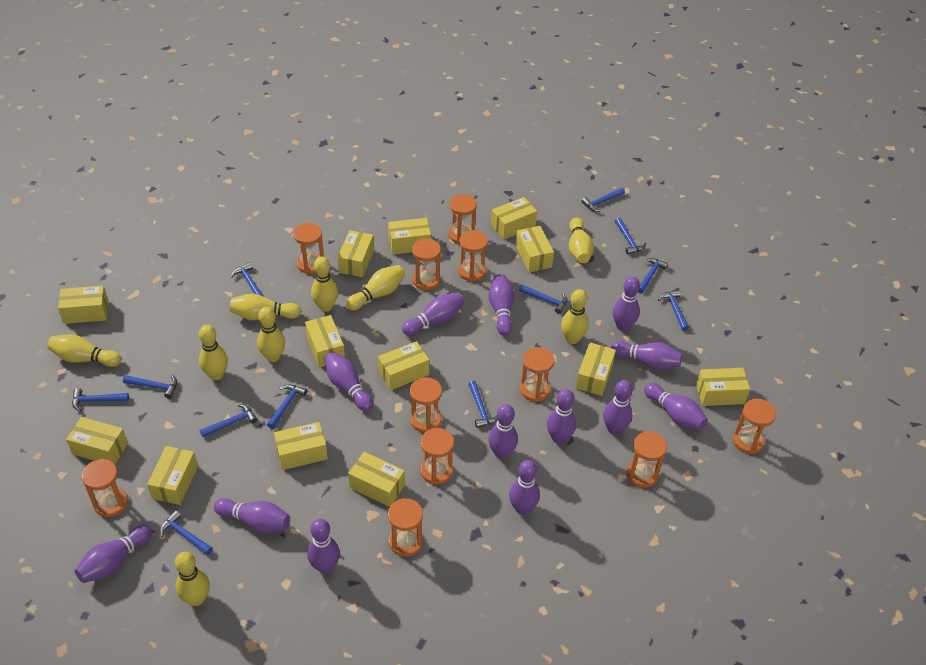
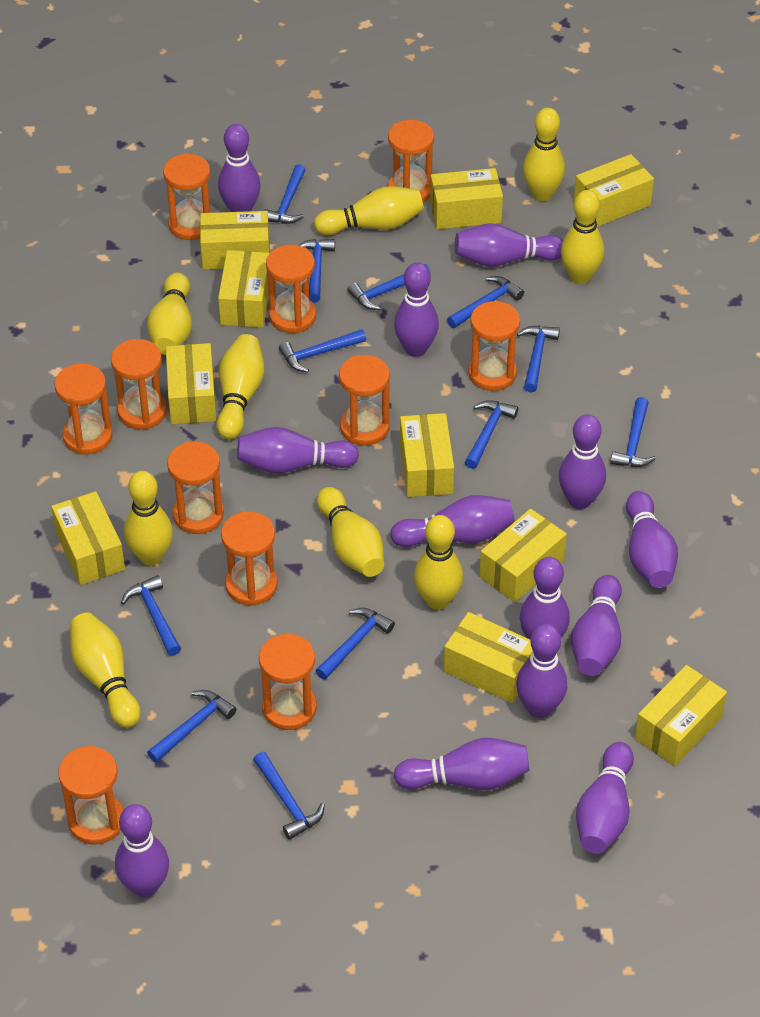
yellow box: 13 -> 10

